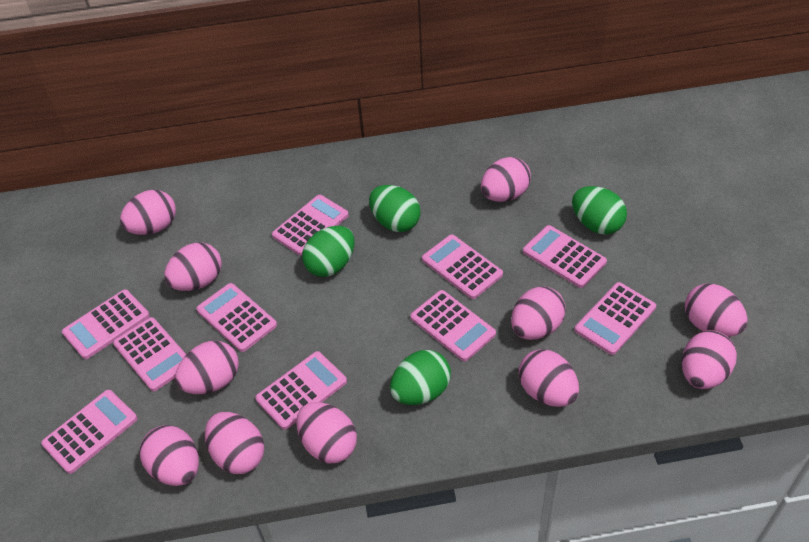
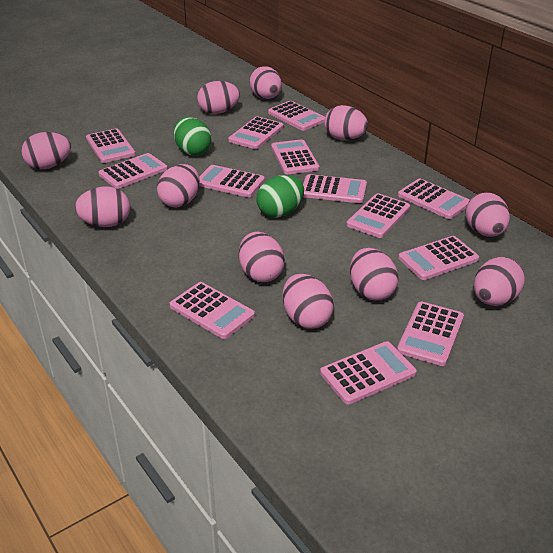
green egg: 4 -> 2
pink calculator: 10 -> 13

